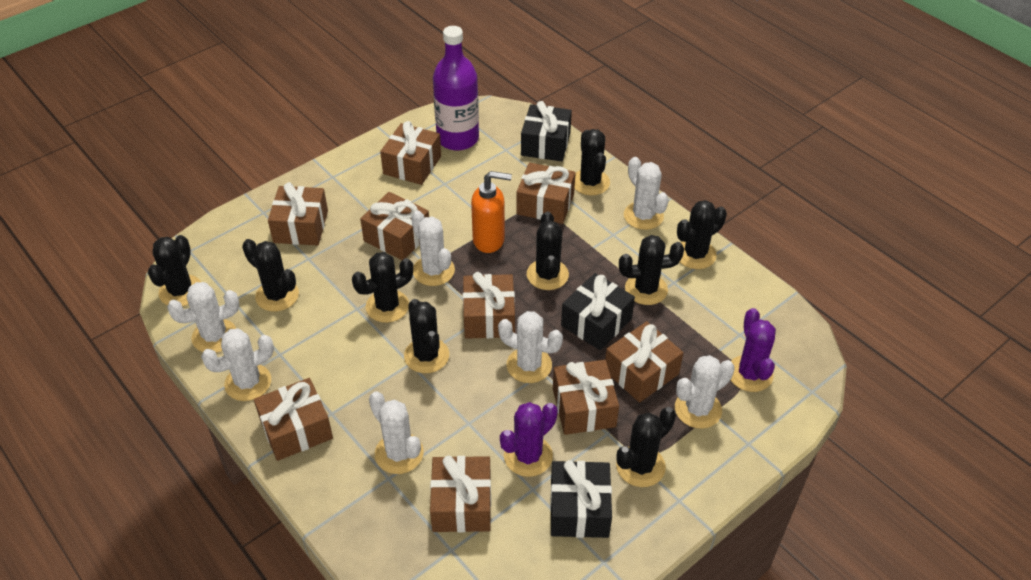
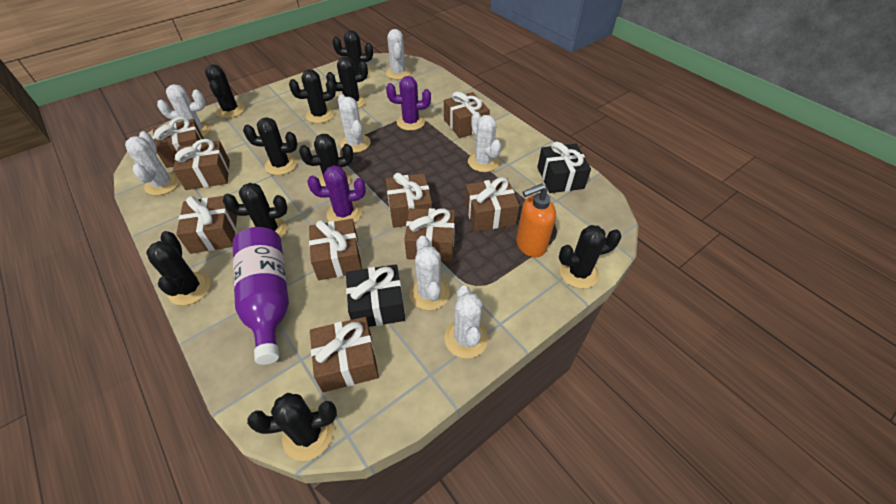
black cactus: 9 -> 10
black gift: 3 -> 2

